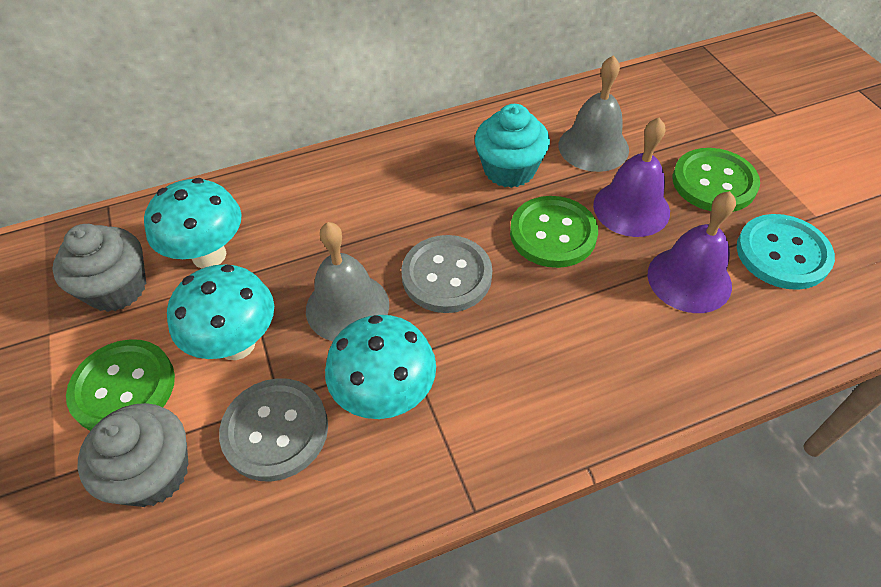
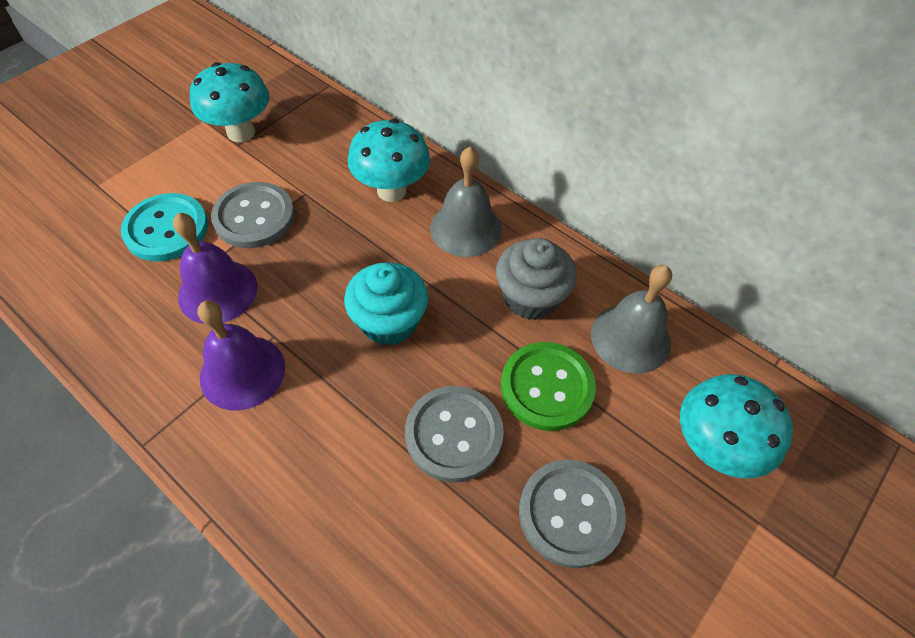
green button: 3 -> 1
grey button: 2 -> 3
grey cupcake: 2 -> 1

